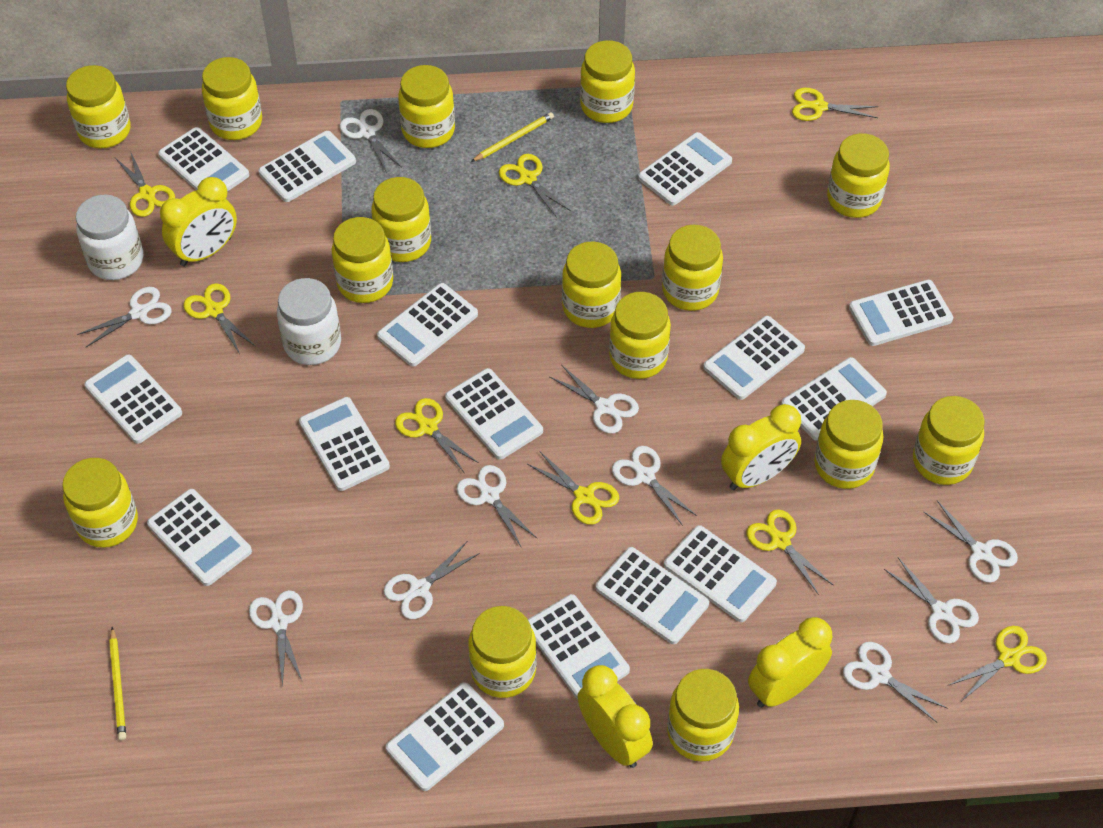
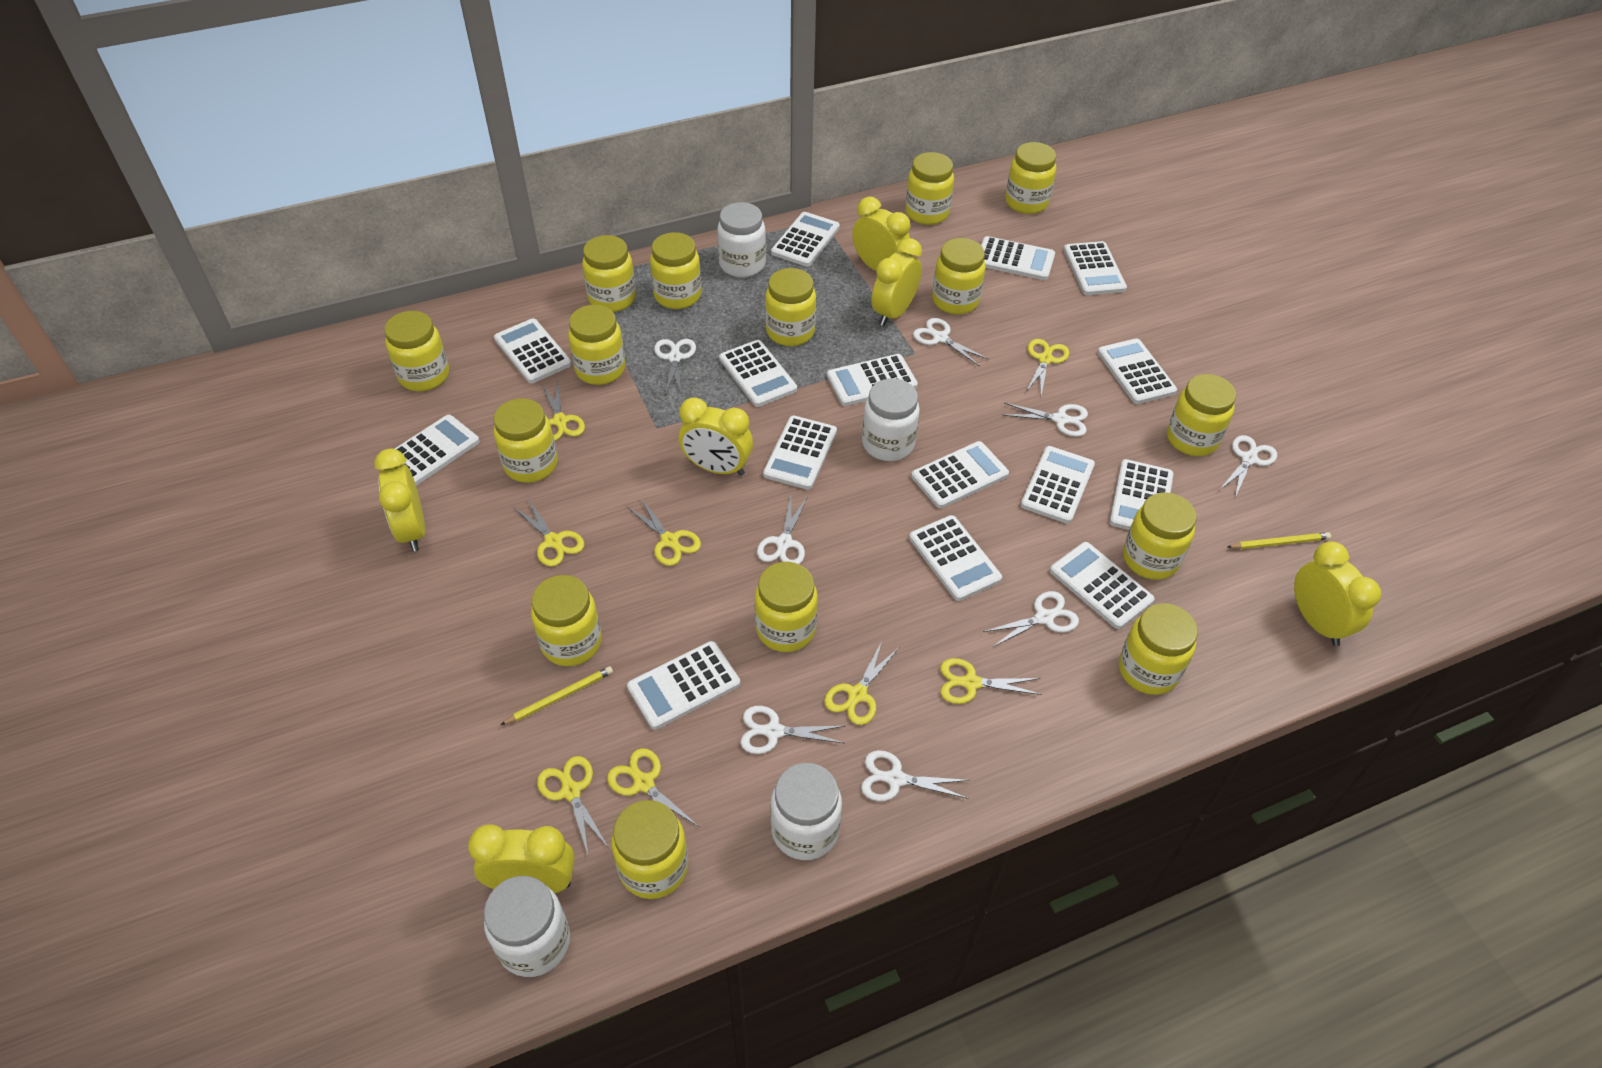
white jar: 2 -> 4
white scissors: 10 -> 8
yellow clock: 4 -> 6

